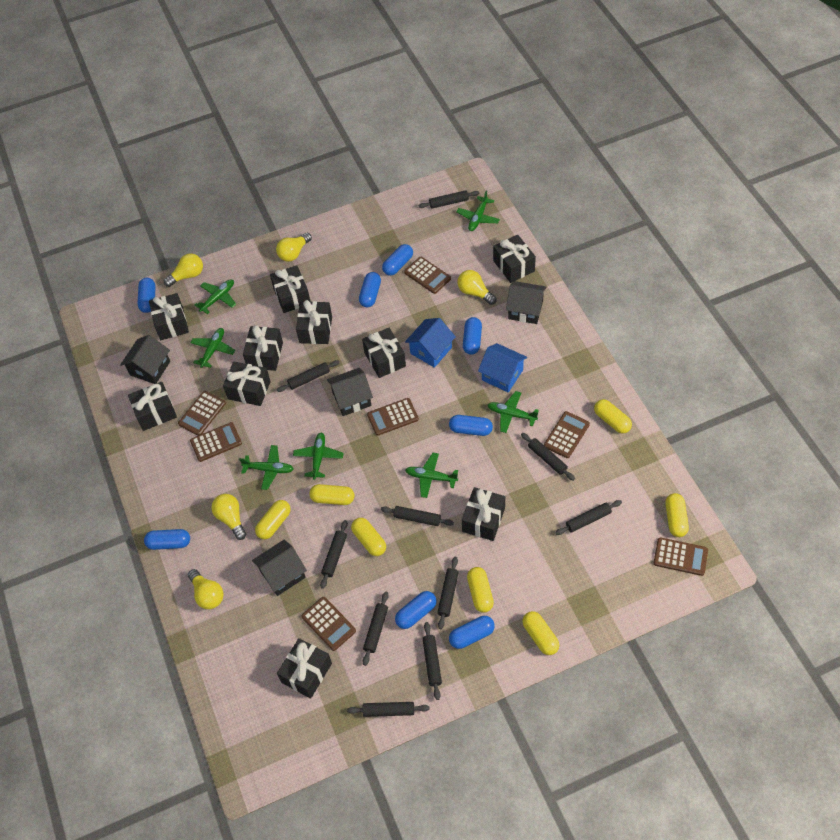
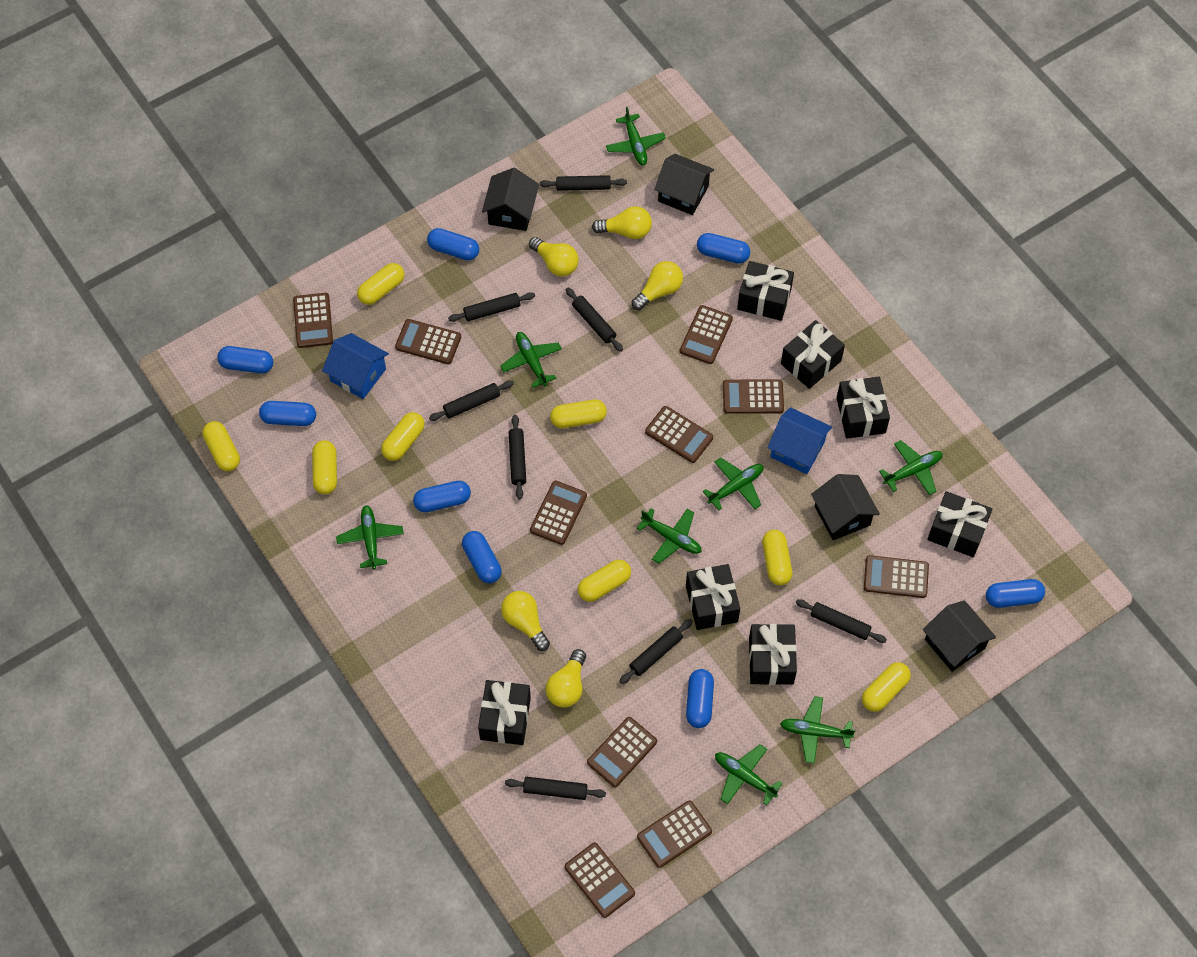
black gift: 10 -> 7
black rolling pin: 10 -> 8
brown calculator: 7 -> 10
green plane: 7 -> 8
yellow capsule: 7 -> 8

